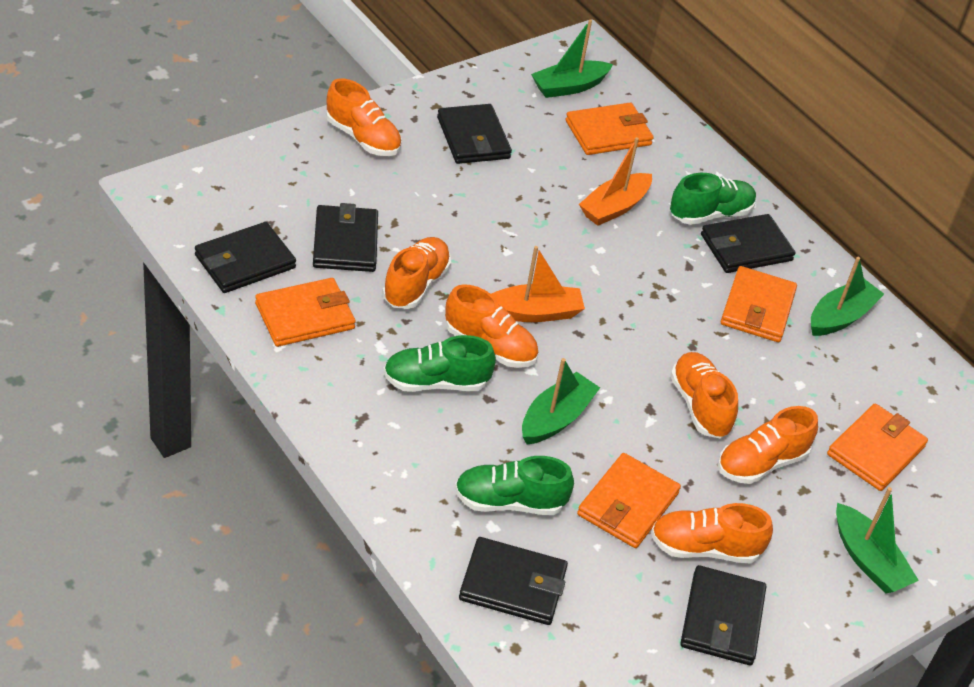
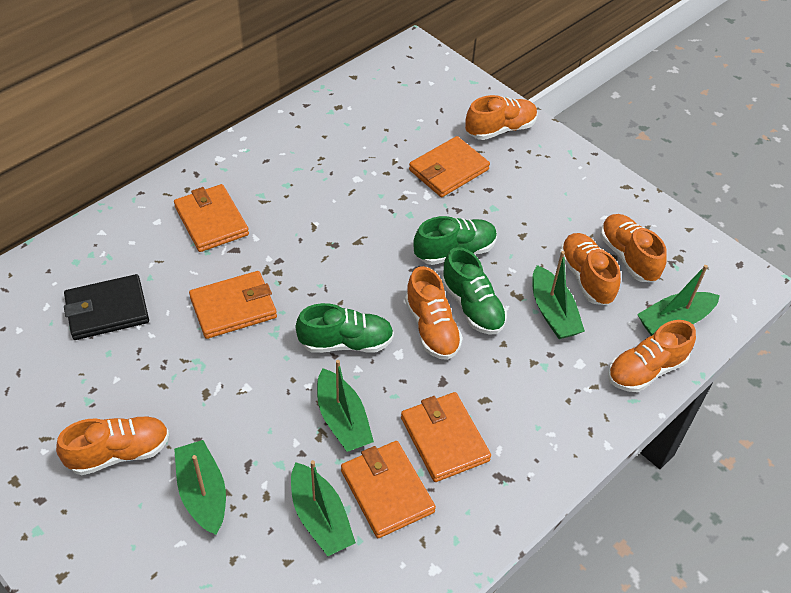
black wallet: 6 -> 1
green boat: 4 -> 5
orange boat: 2 -> 0

